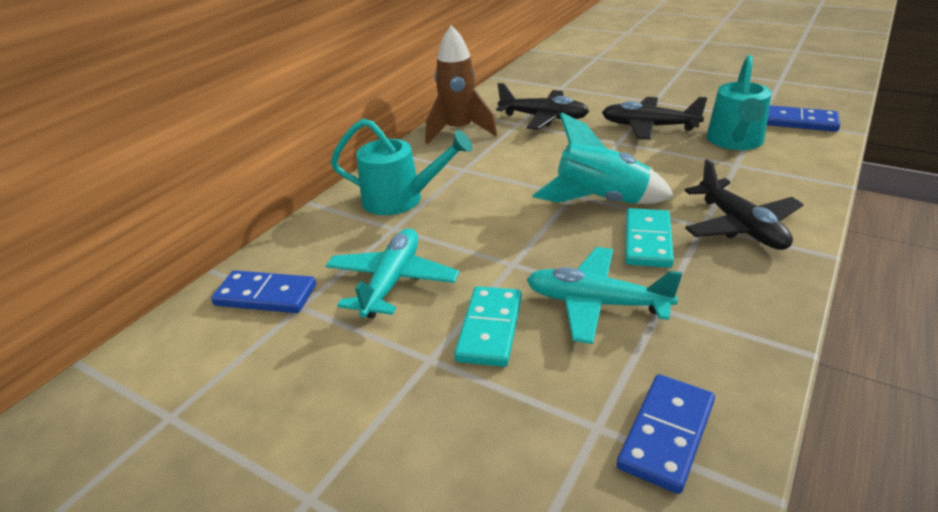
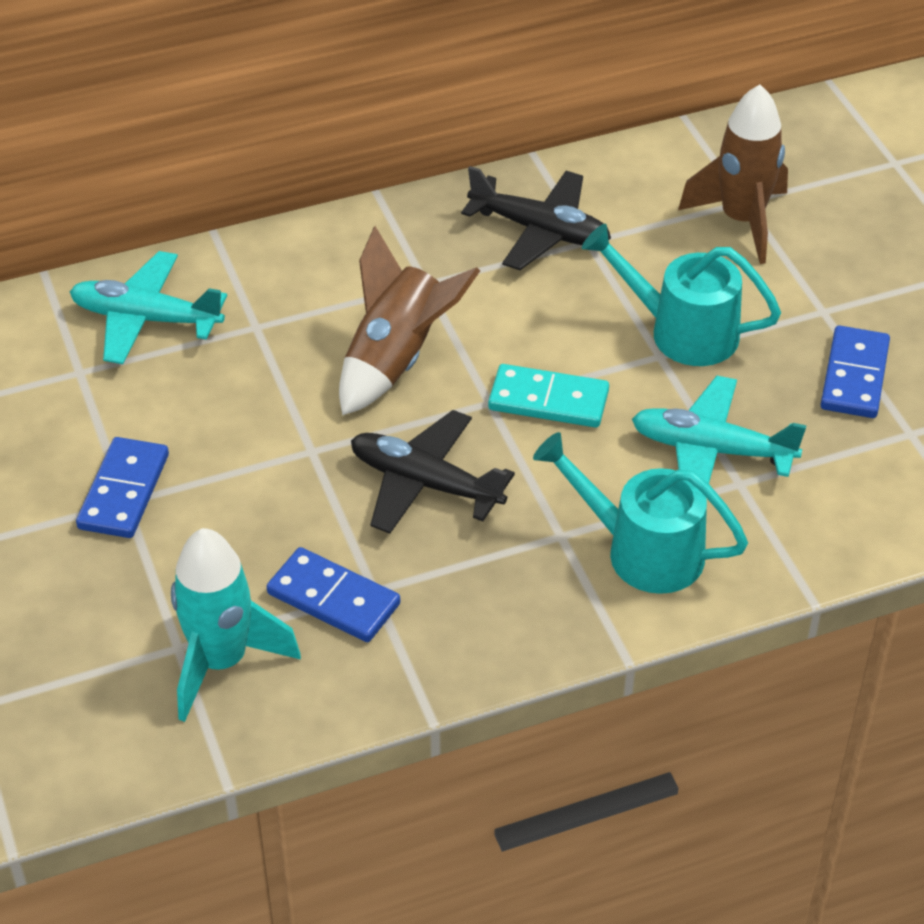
black plane: 3 -> 2
brown rocket: 1 -> 2
turquoise domino: 2 -> 1

